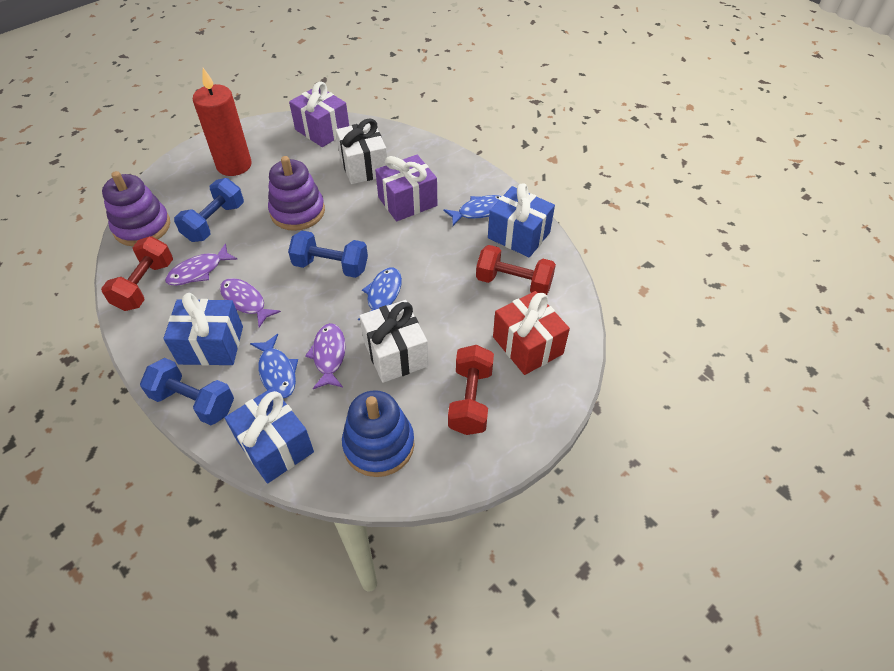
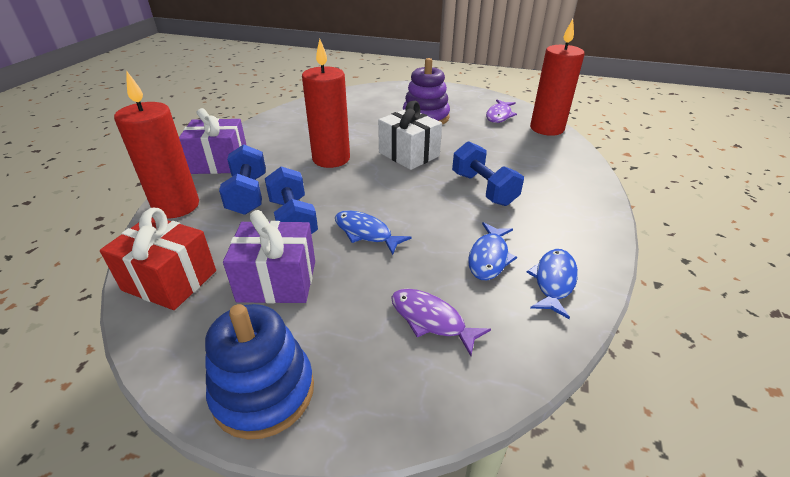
blue gift: 3 -> 0
purple fish: 3 -> 2
purple stacking toy: 2 -> 1
red candle: 1 -> 3
red dumbbell: 3 -> 0
white gift: 2 -> 1

